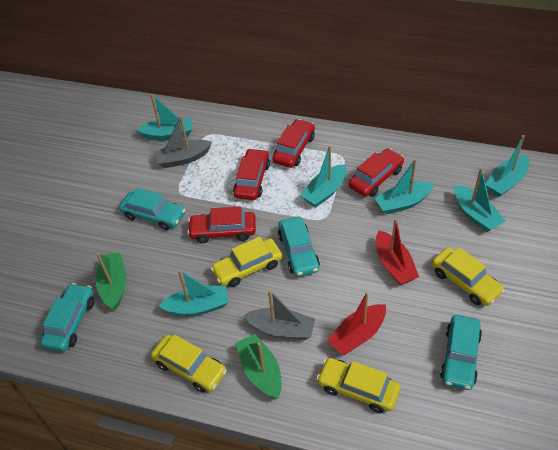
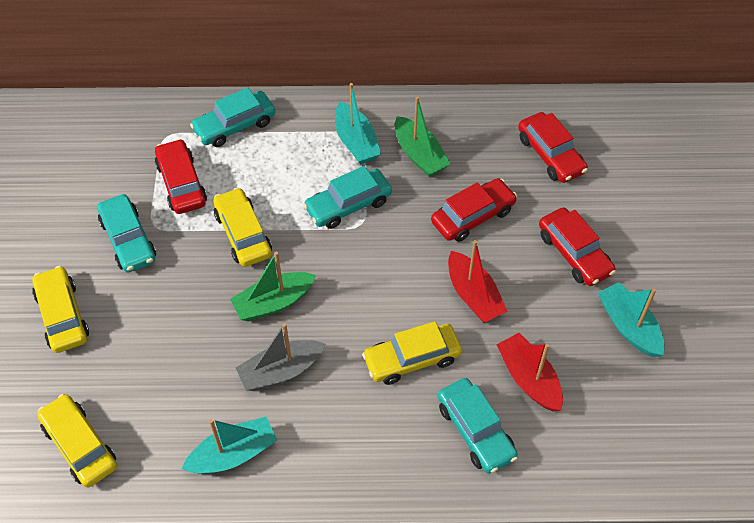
grey boat: 2 -> 1
turquoise boat: 6 -> 3

